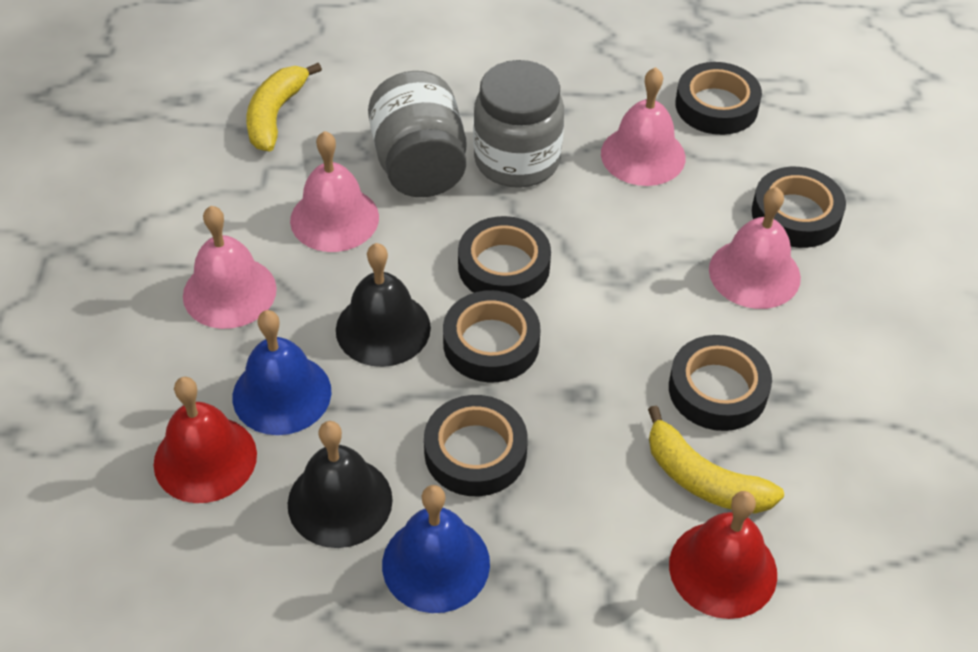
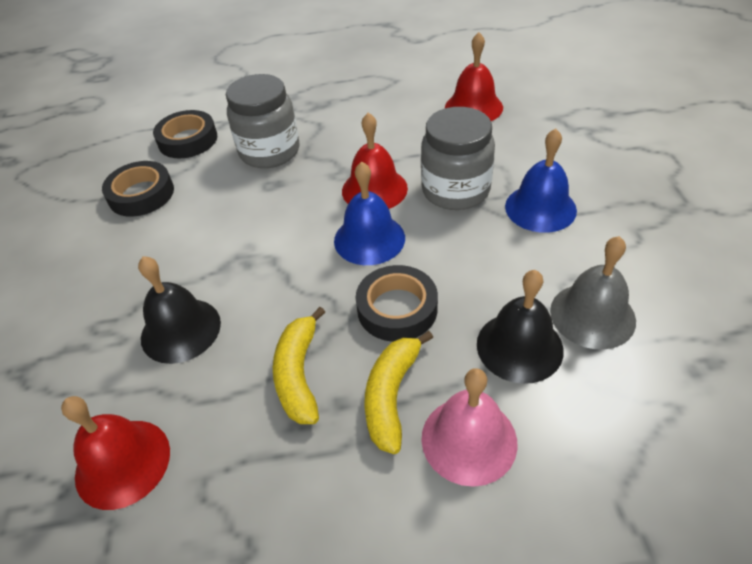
black tape: 6 -> 3
grey bell: 0 -> 1
pink bell: 4 -> 1
red bell: 2 -> 3

